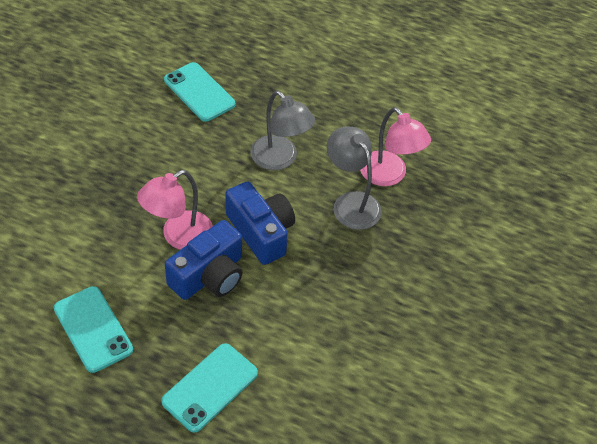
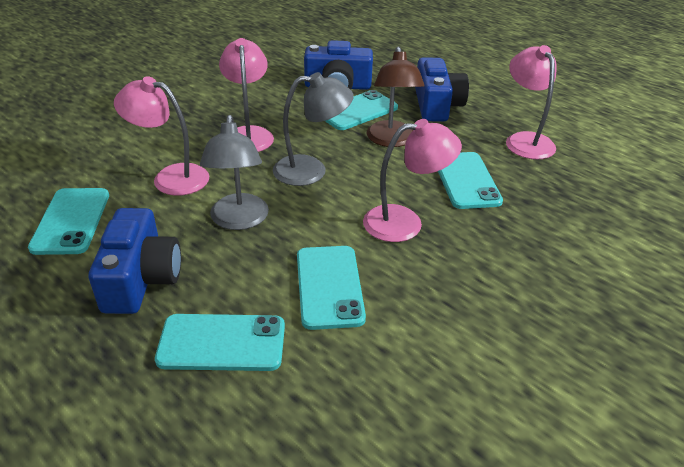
blue camera: 2 -> 3
brown lamp: 0 -> 1
pink lamp: 2 -> 4
turquoise phone: 3 -> 5

